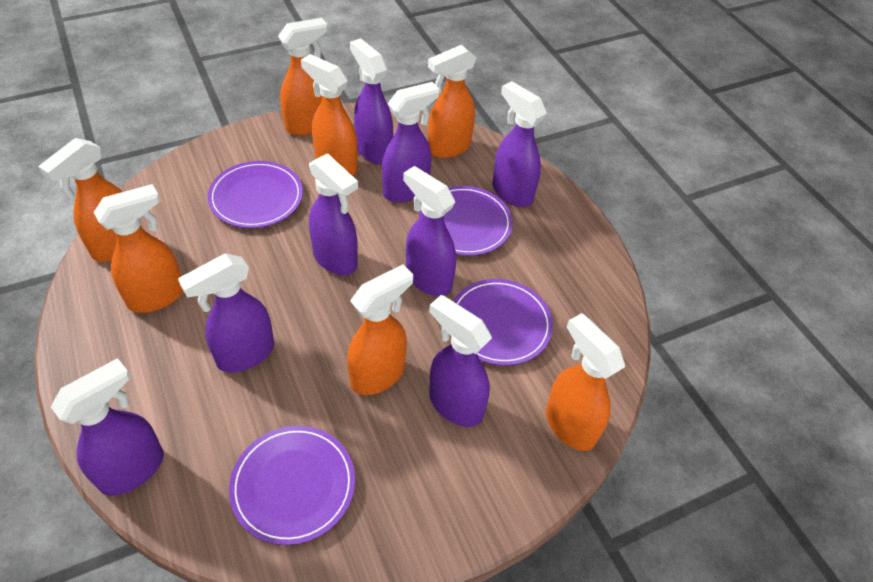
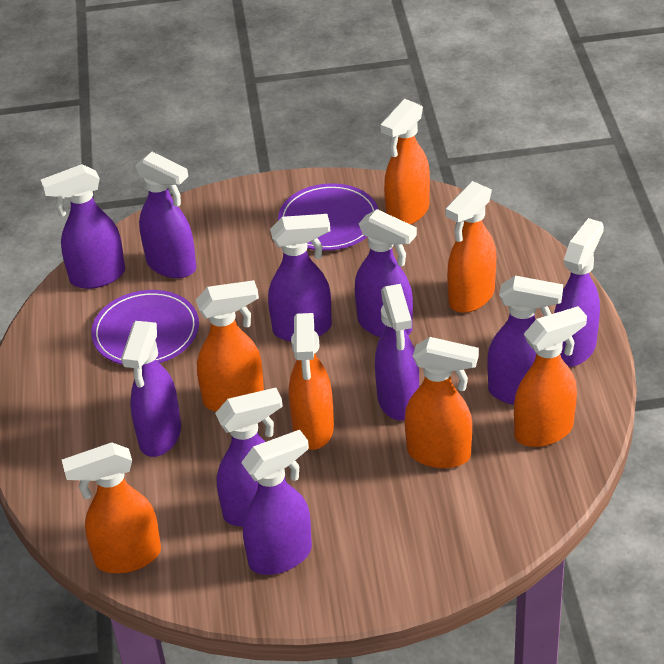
purple plate: 4 -> 2
purple spray bottle: 8 -> 10

